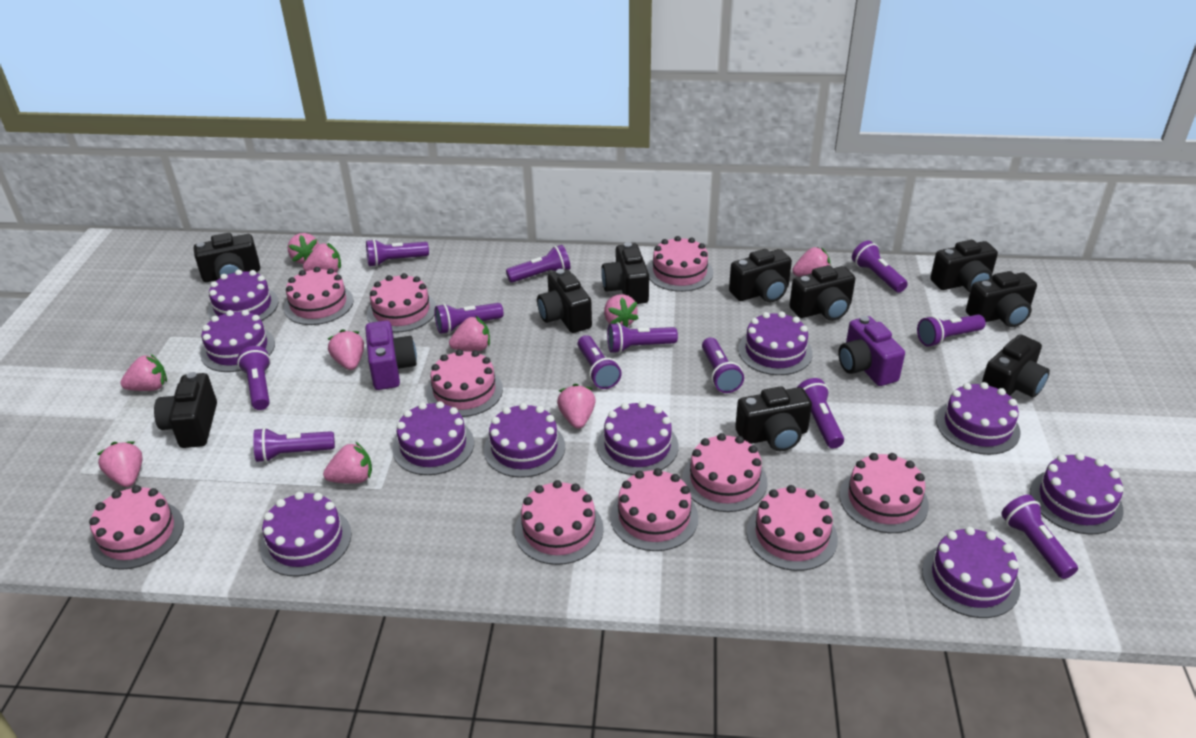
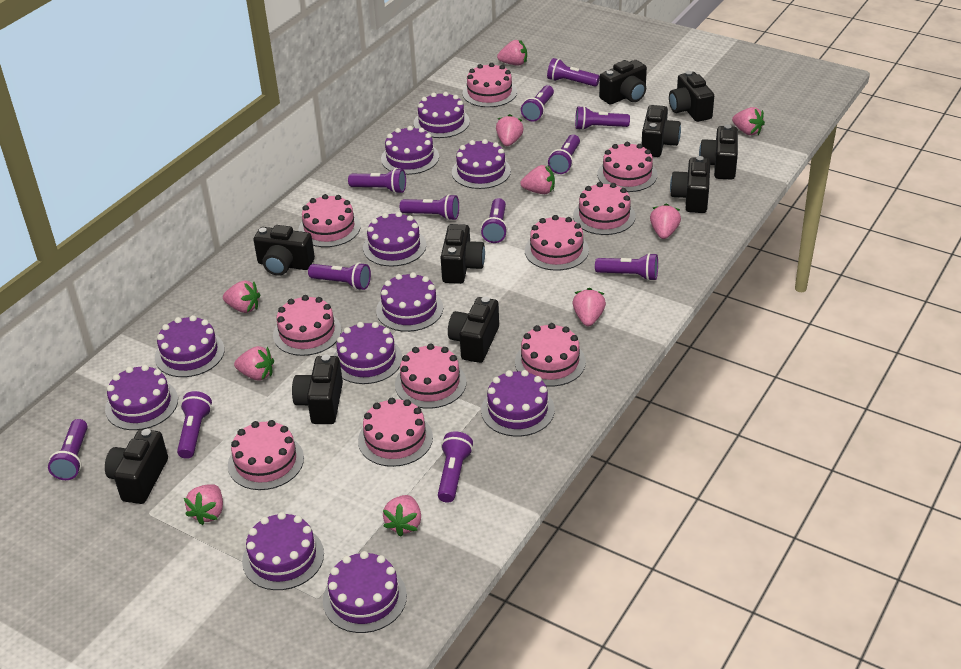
purple cake: 10 -> 11
purple camera: 2 -> 0

